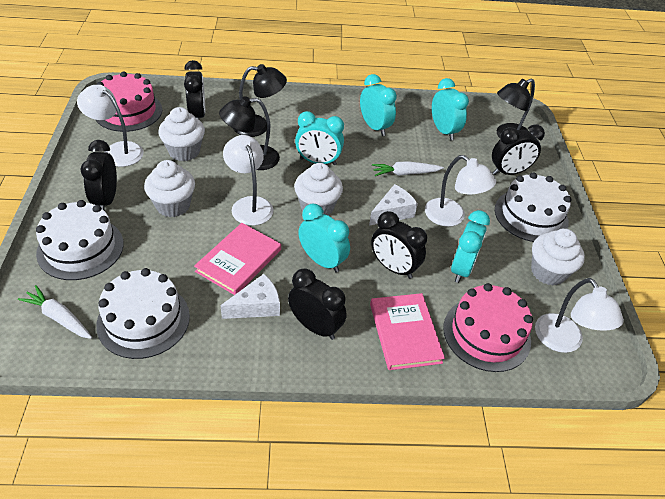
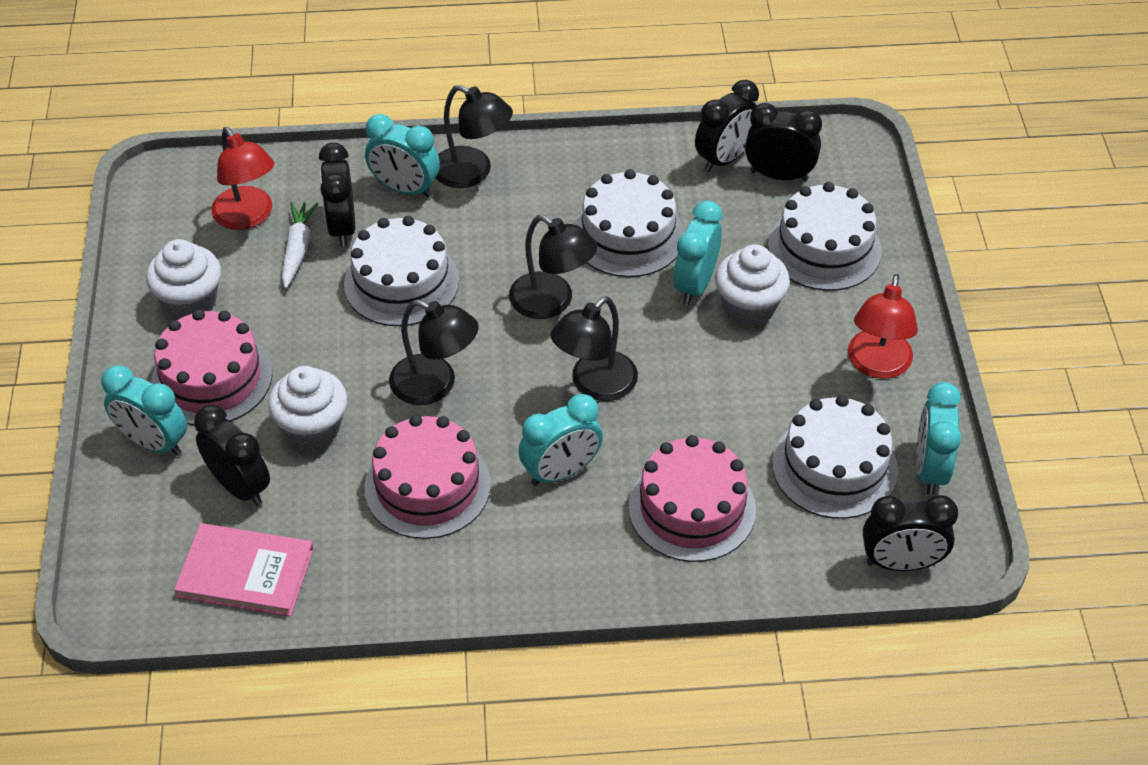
black lamp: 3 -> 4
pink book: 2 -> 1
pink cake: 2 -> 3
red lamp: 0 -> 2
white cake: 3 -> 4
white carrot: 2 -> 1
white cheese: 2 -> 0
white cupcake: 4 -> 3
white lamp: 4 -> 0

